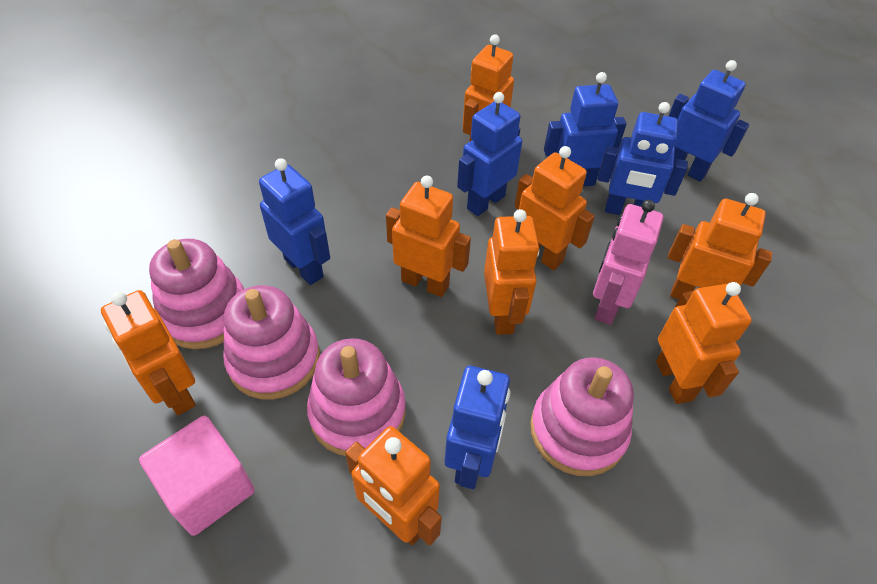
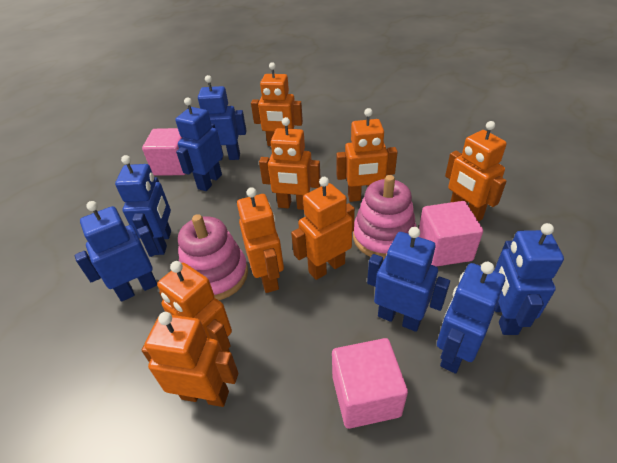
blue robot: 6 -> 7
pink cube: 1 -> 3
pink robot: 1 -> 0
pink stacking toy: 4 -> 2

